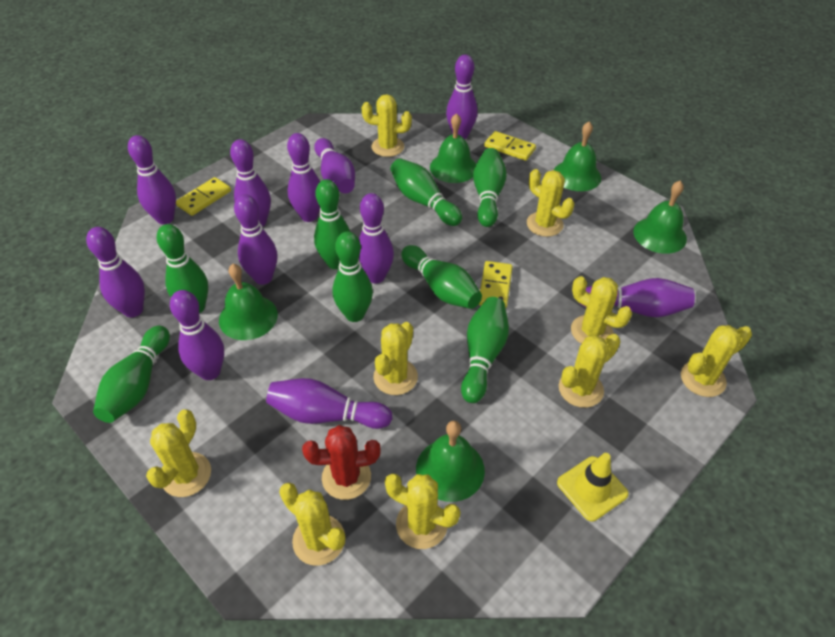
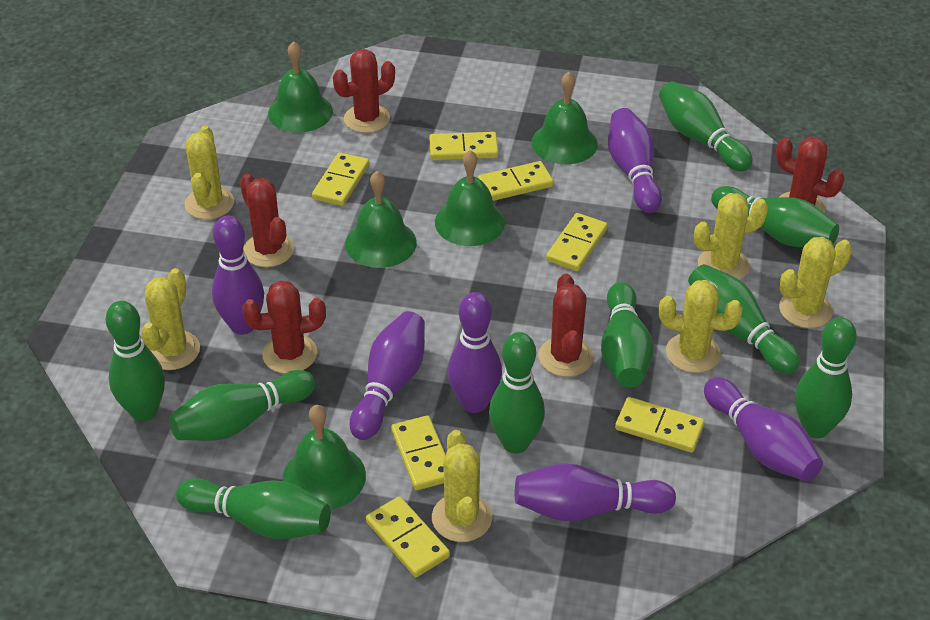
green bowling pin: 8 -> 9
purple bowling pin: 11 -> 6
red cactus: 1 -> 5
yellow cactus: 9 -> 6
yellow domino: 3 -> 7
yellow traffic cone: 1 -> 0

